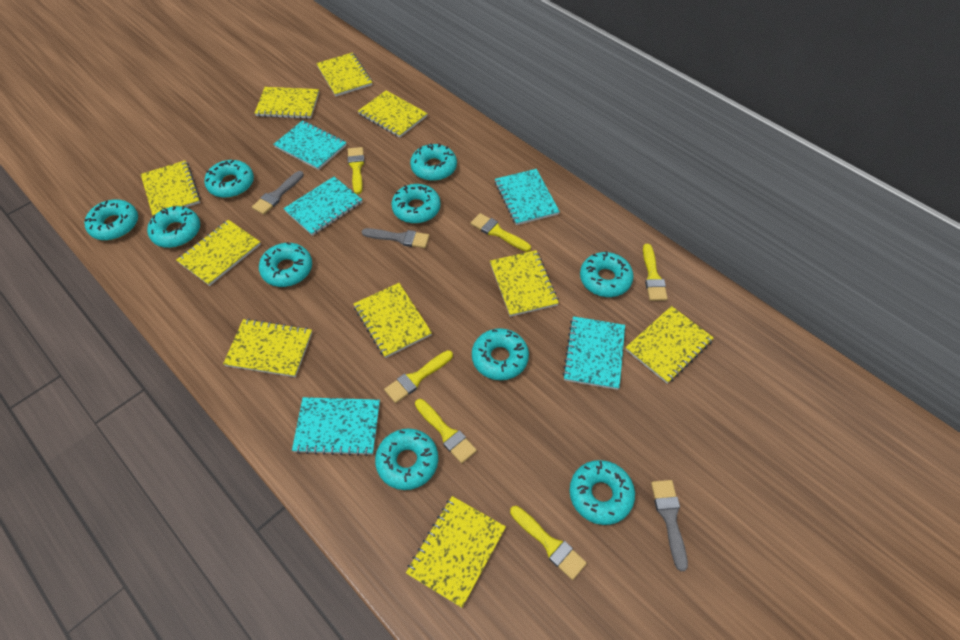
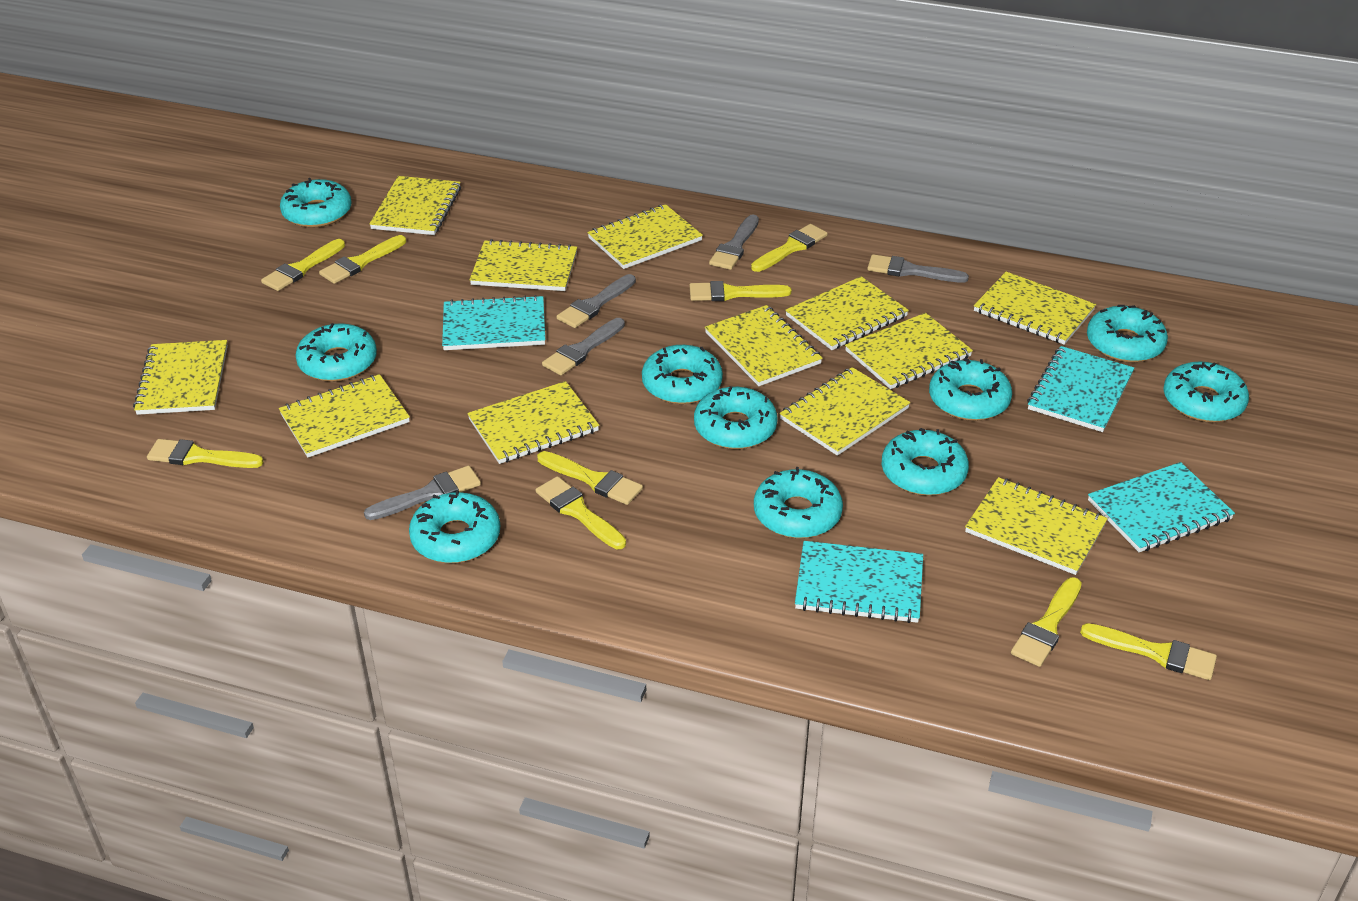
grey brush: 3 -> 5
turquoise notebook: 5 -> 4
yellow brush: 6 -> 9
yellow notebook: 10 -> 12

